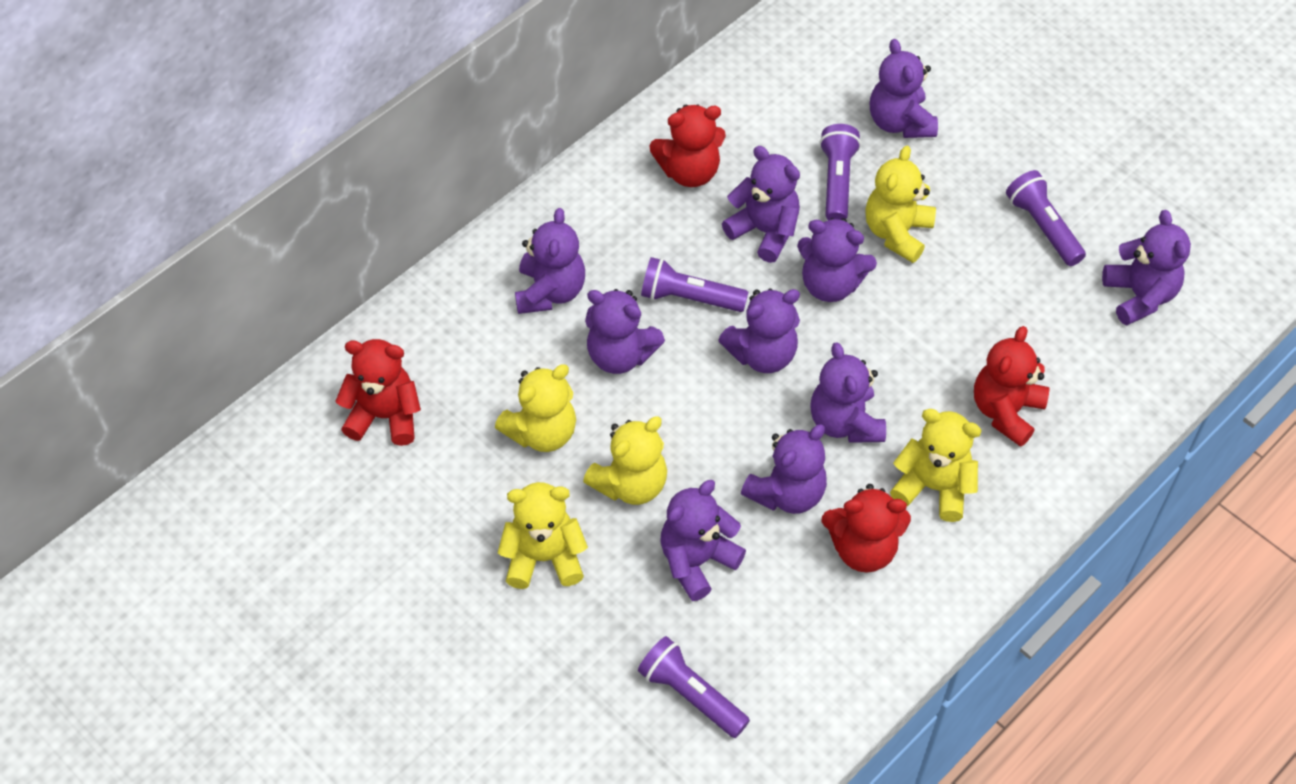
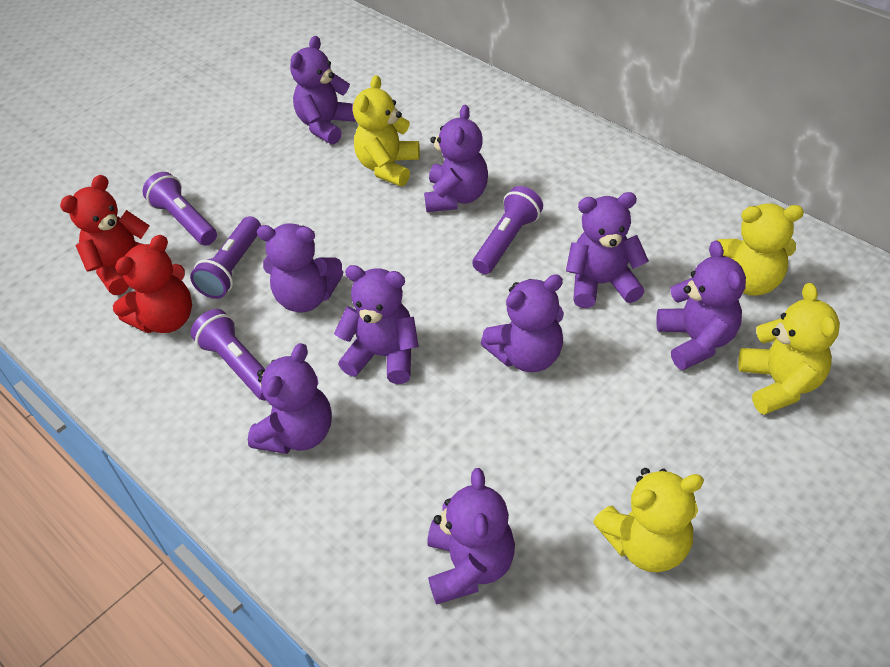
purple teddy bear: 10 -> 9
red teddy bear: 4 -> 2
yellow teddy bear: 5 -> 4

